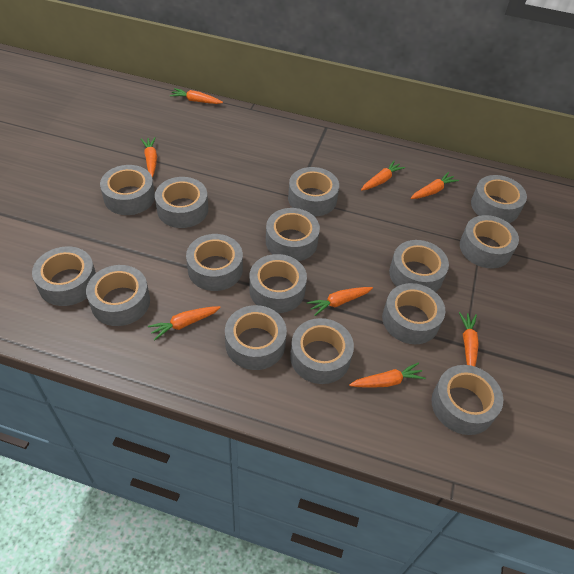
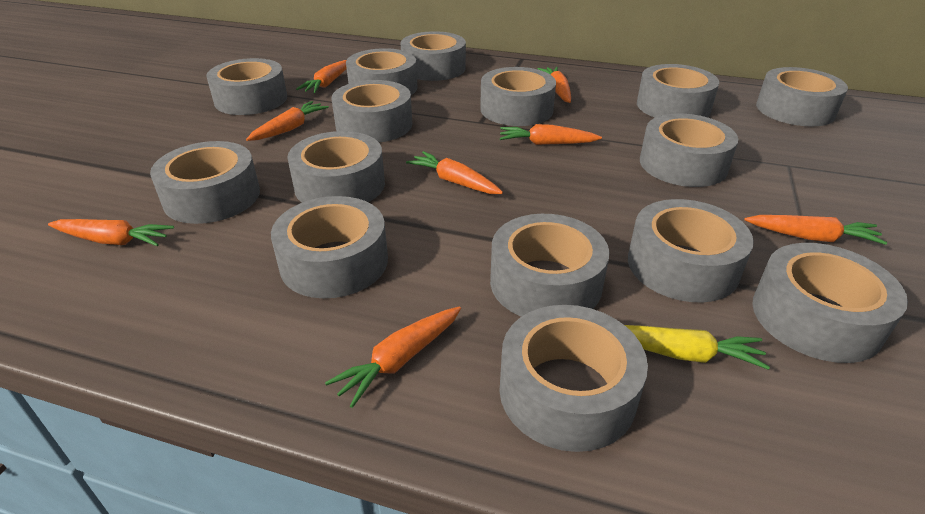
yellow carrot: 0 -> 1

